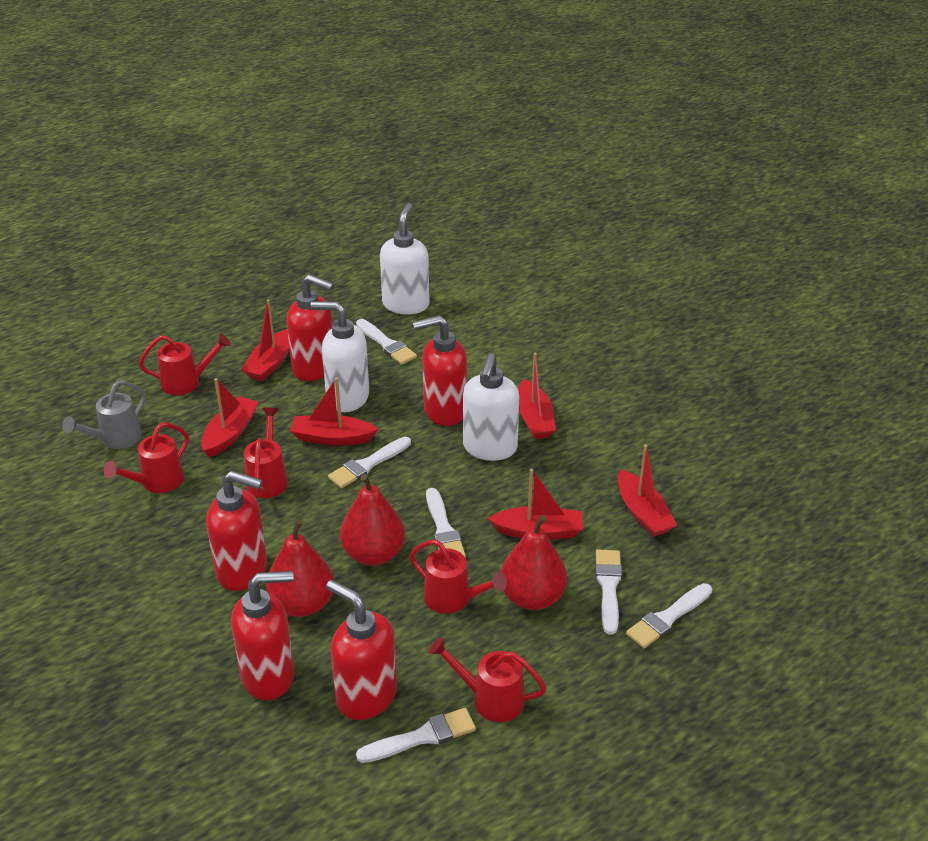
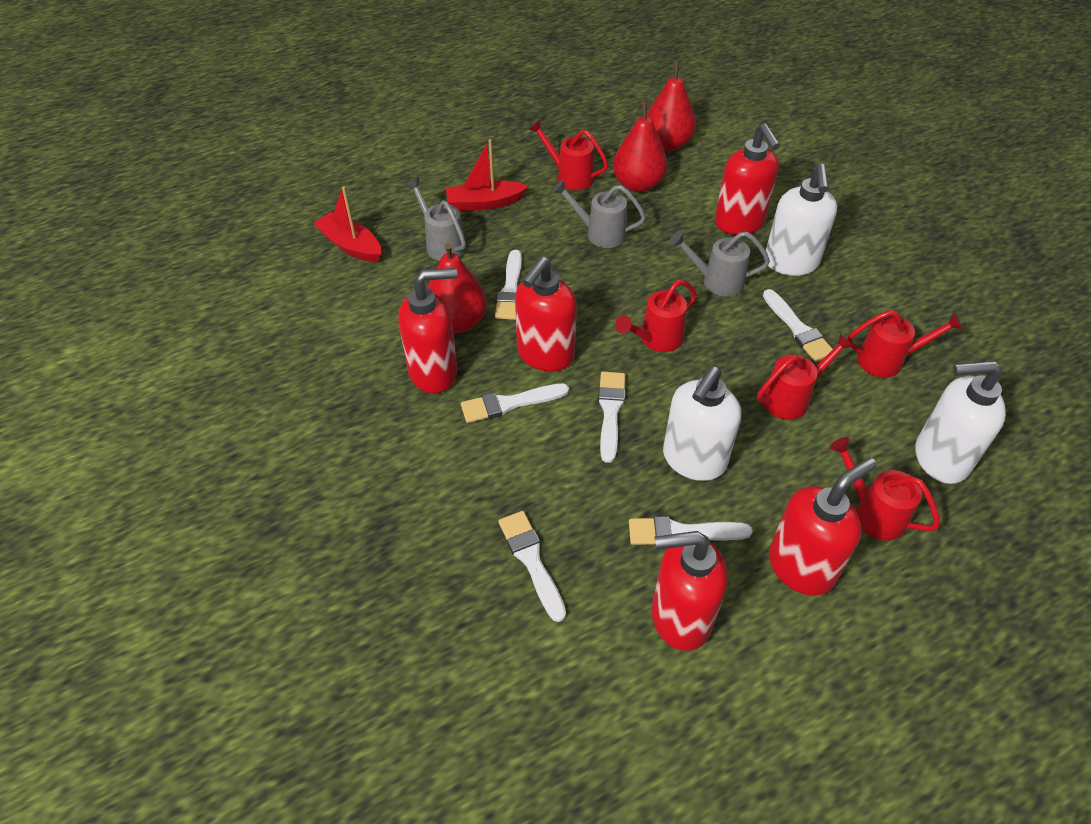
grey watering can: 1 -> 3
red boat: 6 -> 2

